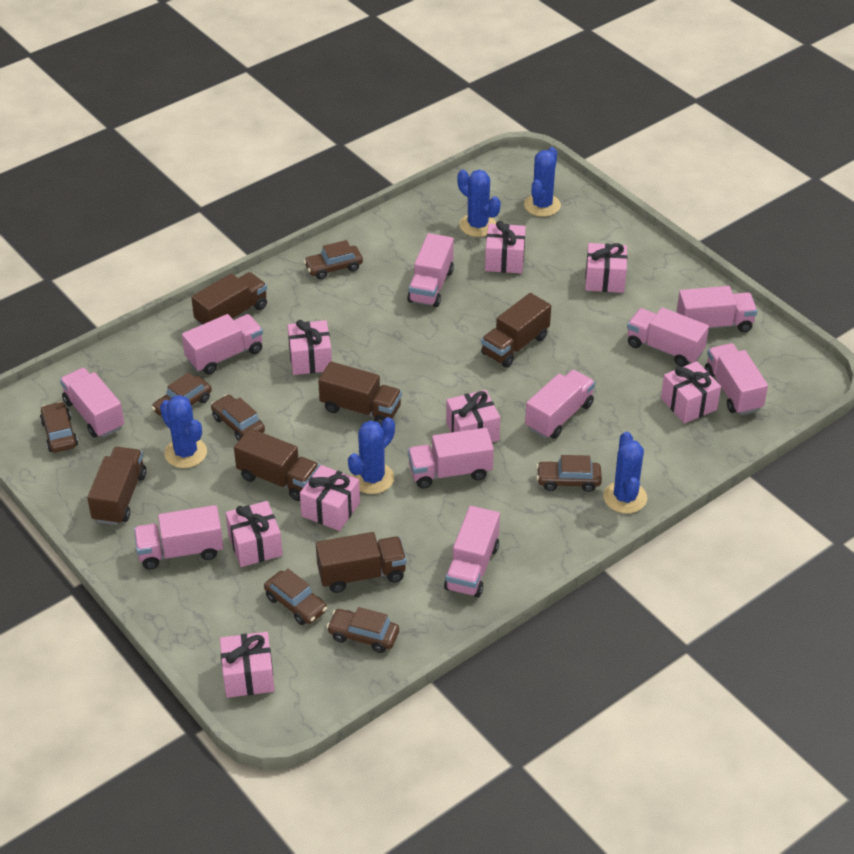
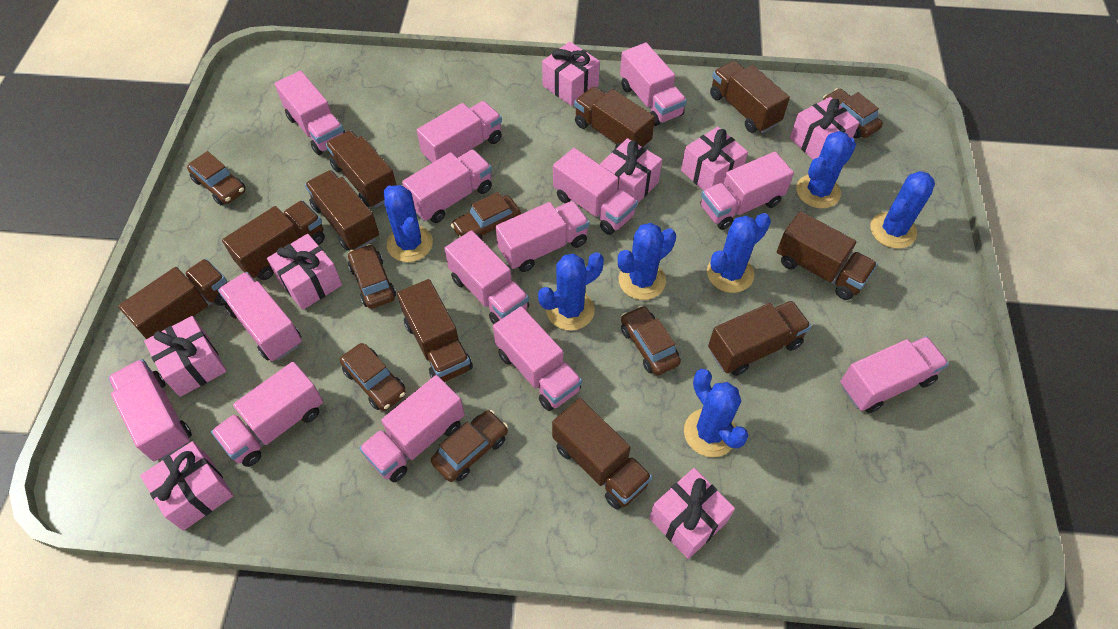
blue cactus: 5 -> 7
brown truck: 6 -> 10
pink truck: 10 -> 14

